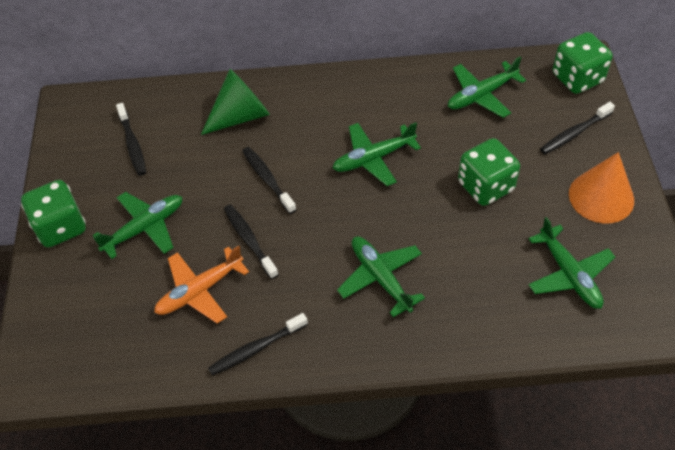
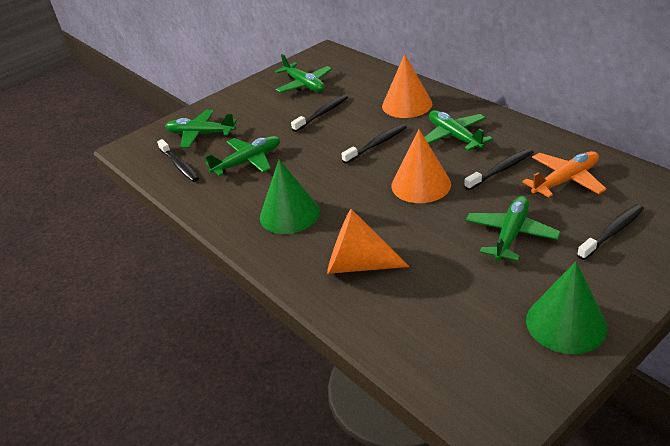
green cone: 1 -> 2
green dice: 3 -> 0
orange cone: 1 -> 3

